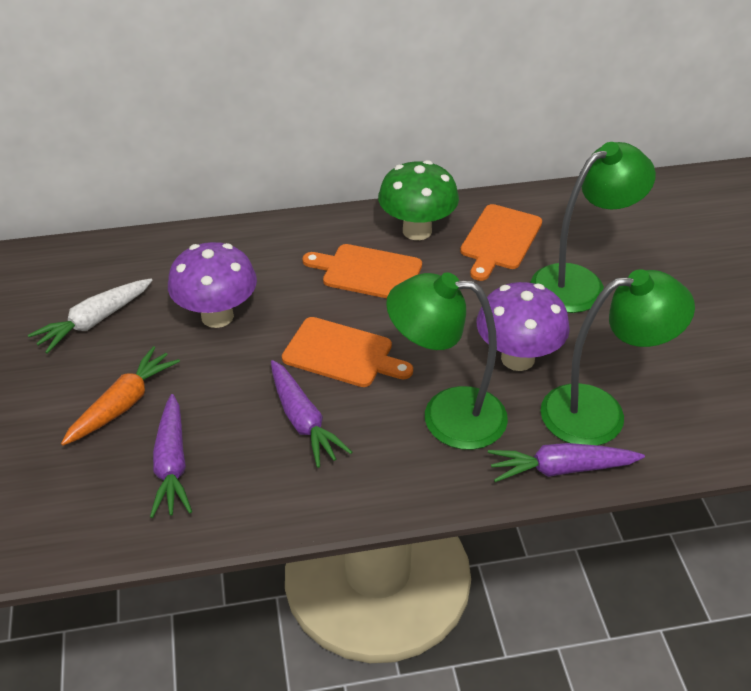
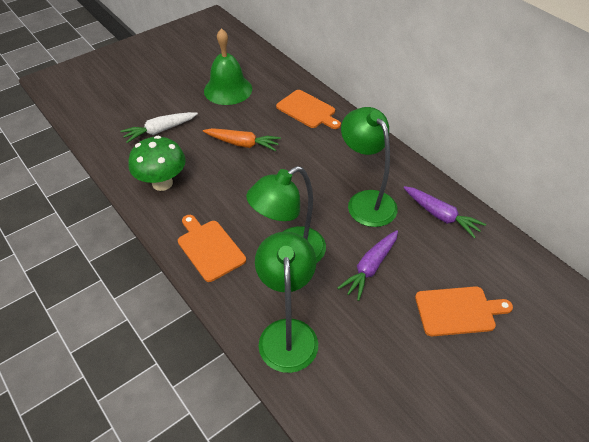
green bell: 0 -> 1
purple carrot: 3 -> 2
purple mushroom: 2 -> 0

